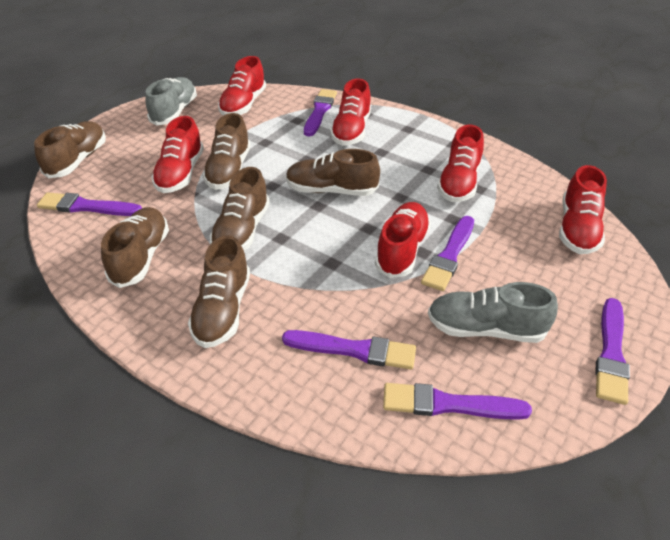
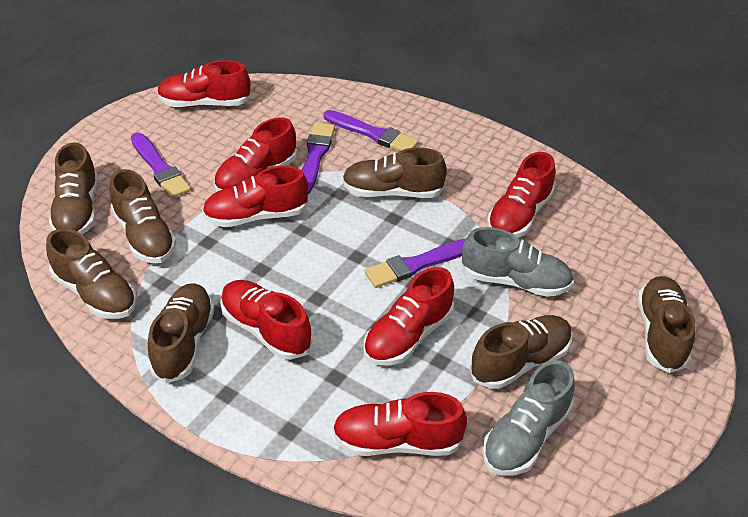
brown shoe: 6 -> 7
purple brush: 6 -> 4
red shoe: 6 -> 7

